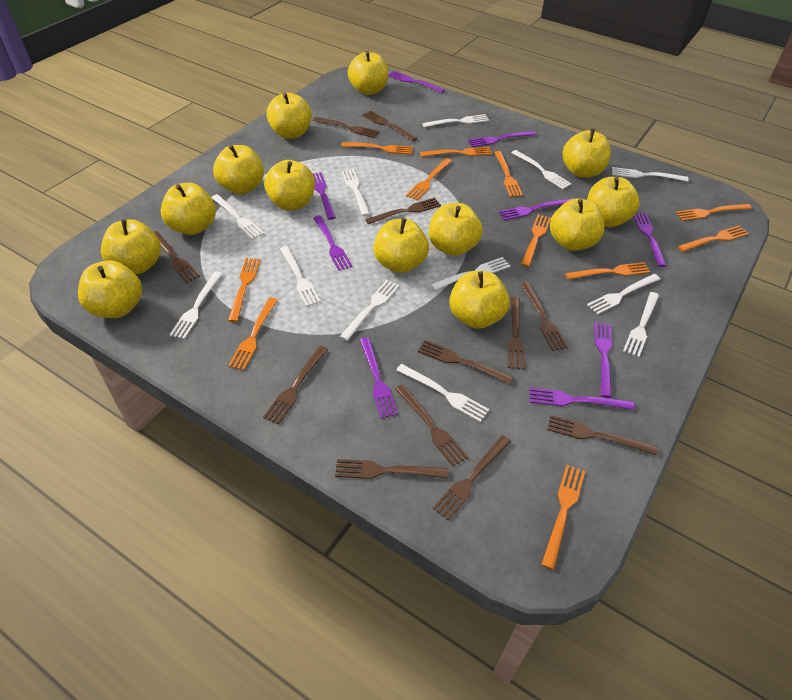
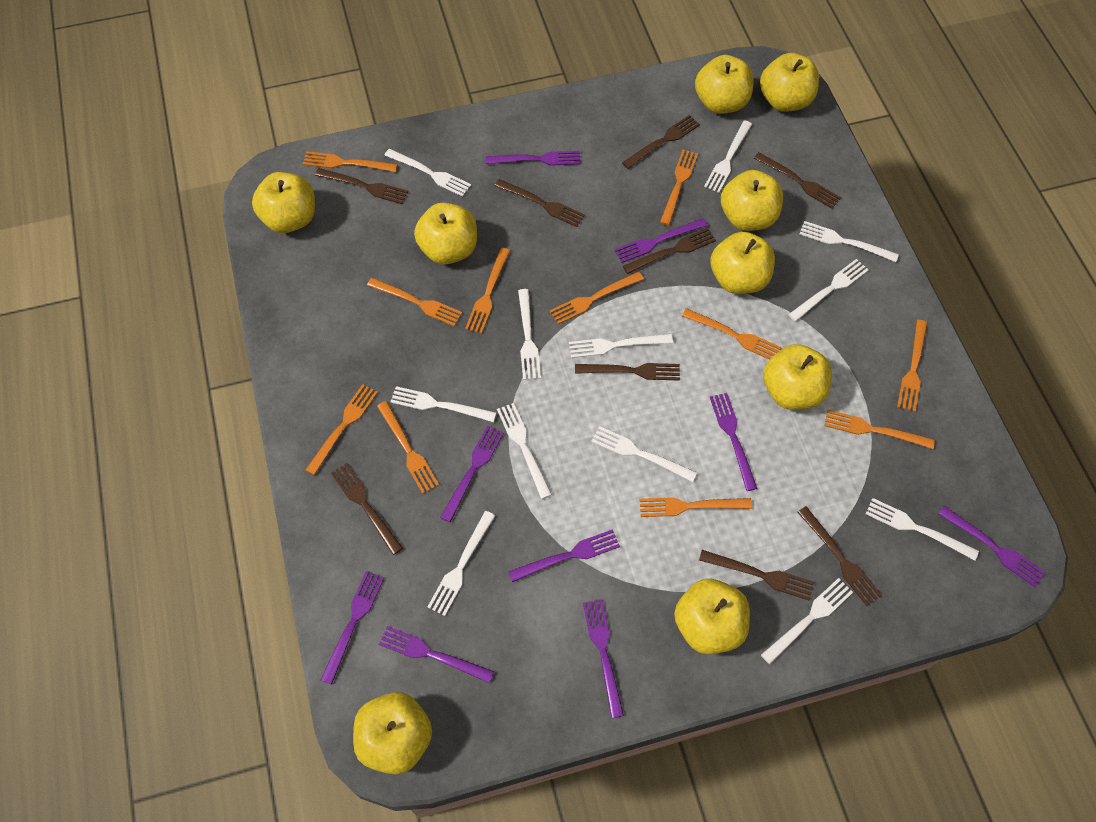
brown fork: 12 -> 9
yellow apple: 13 -> 9

